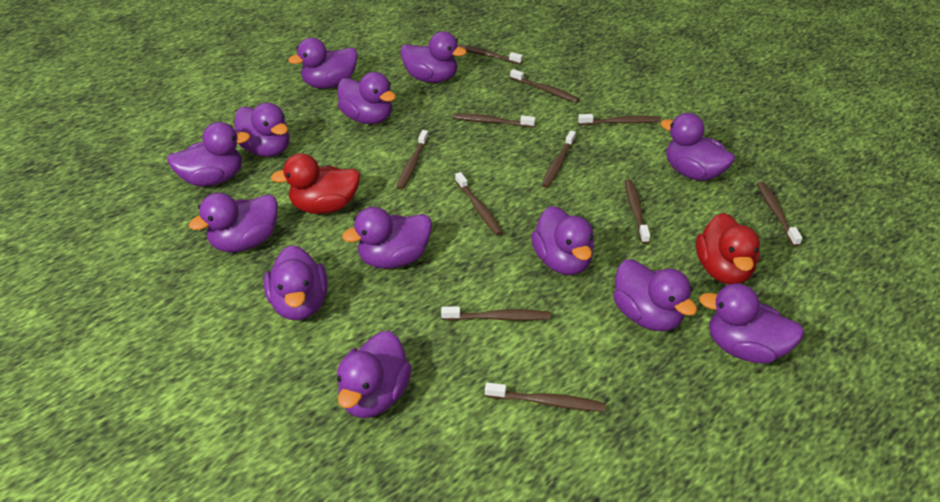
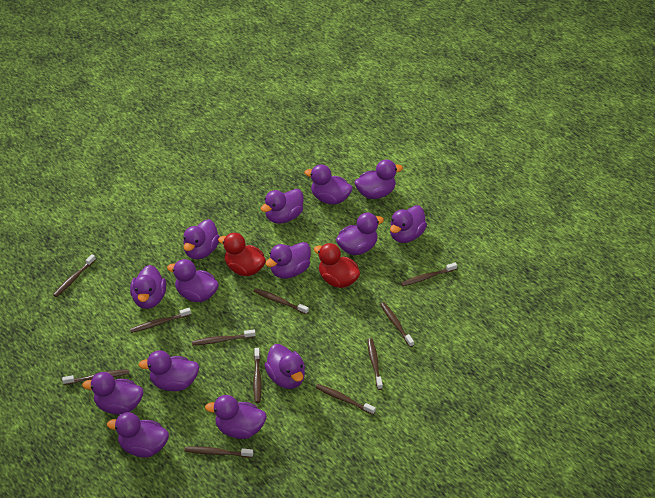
purple duck: 13 -> 14

